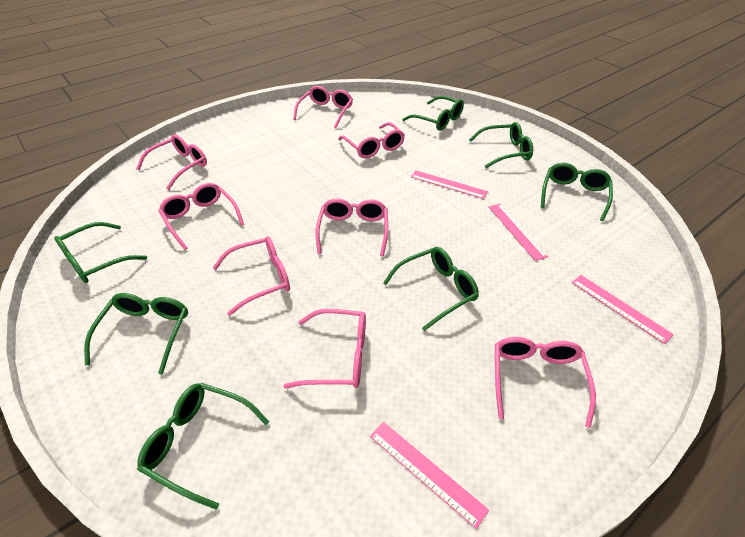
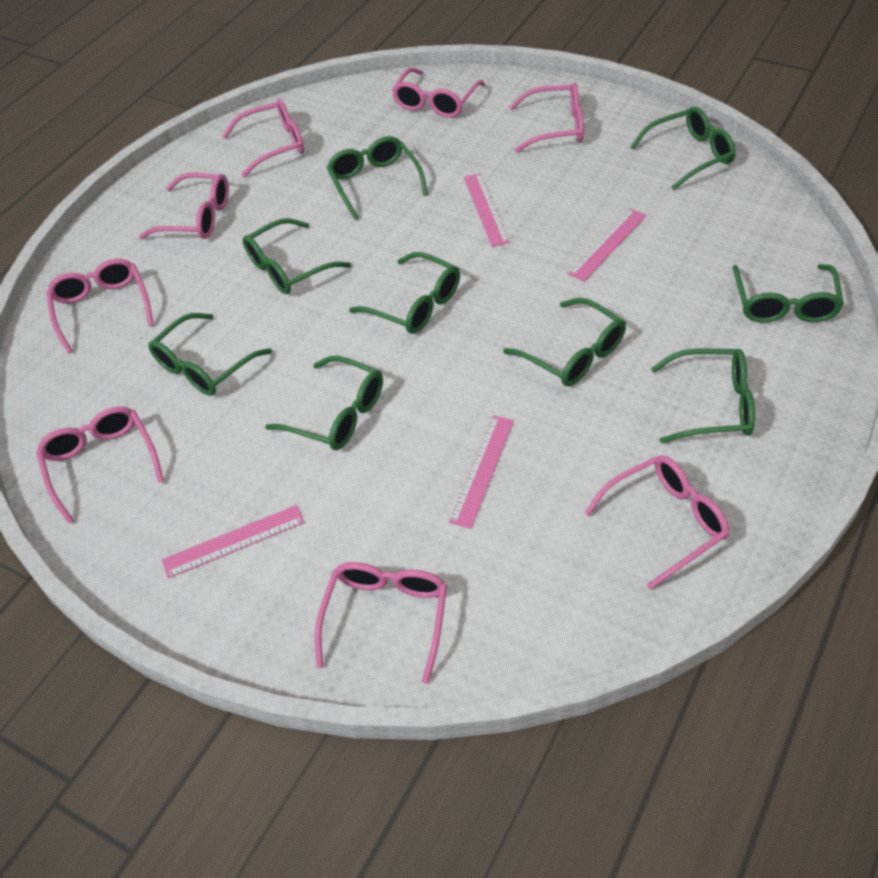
green glasses: 7 -> 9

